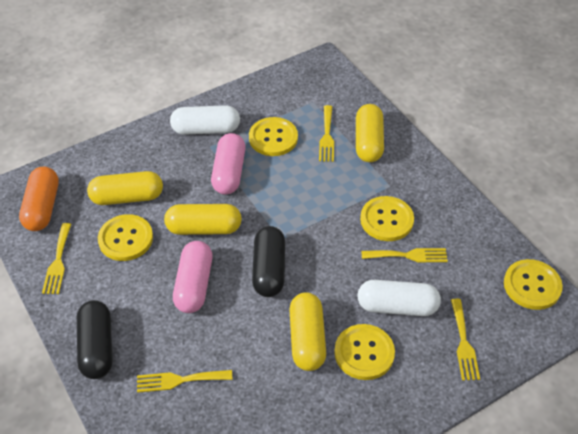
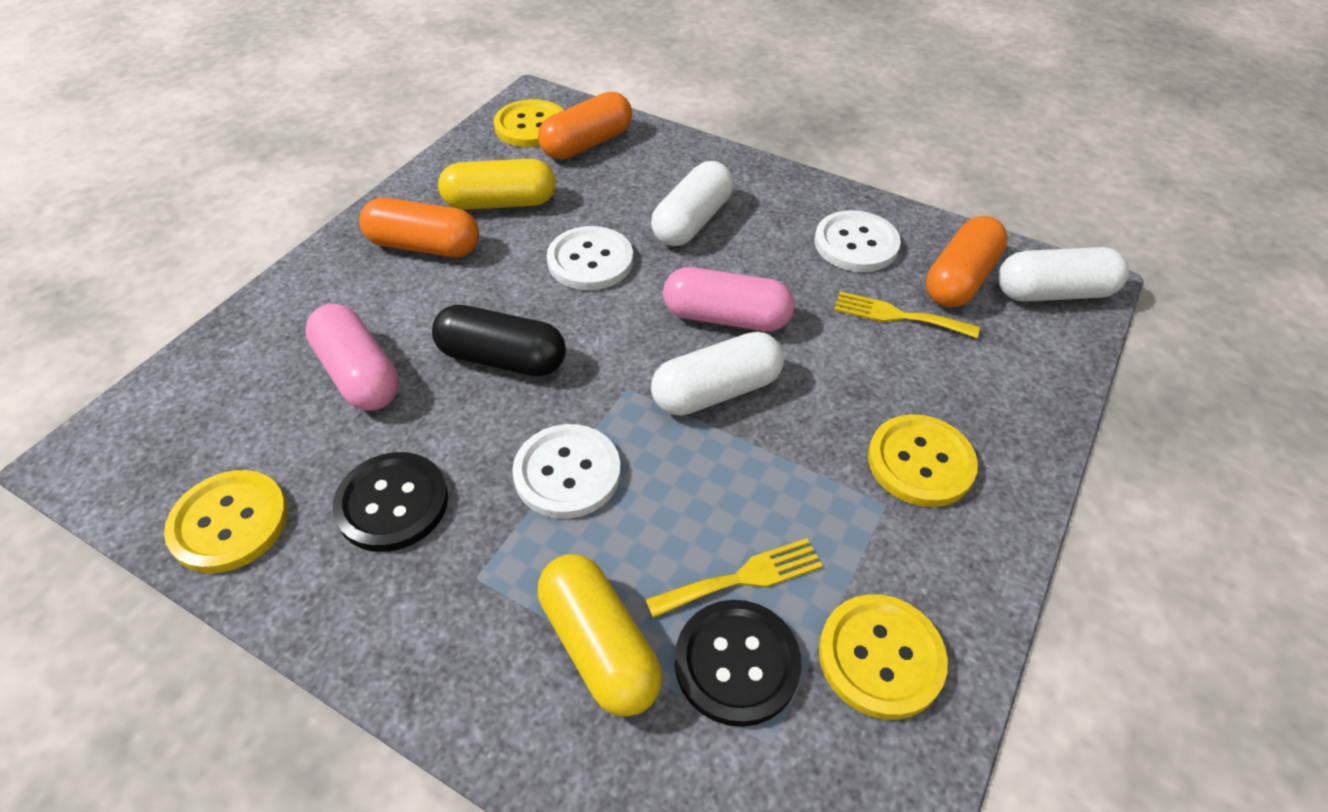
black button: 0 -> 2
black capsule: 2 -> 1
orange capsule: 1 -> 3
white button: 0 -> 3
white capsule: 2 -> 3
yellow button: 5 -> 4
yellow capsule: 4 -> 2
yellow fork: 5 -> 2

